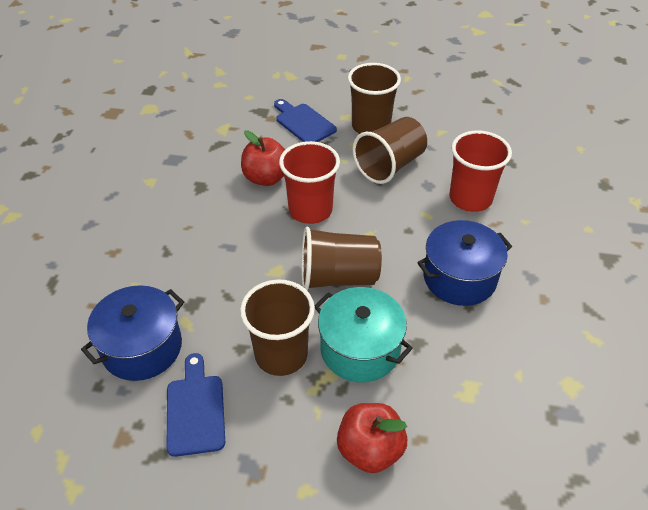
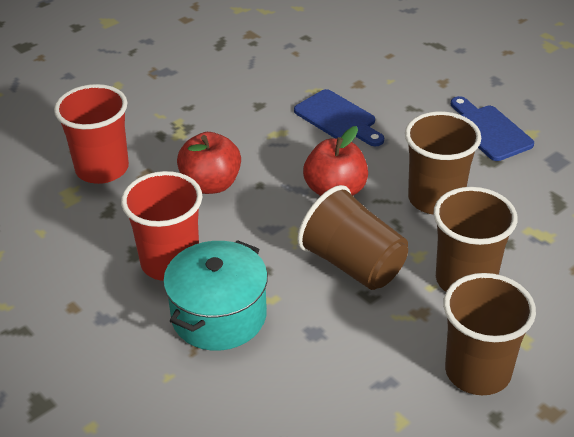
blue pot: 2 -> 0

